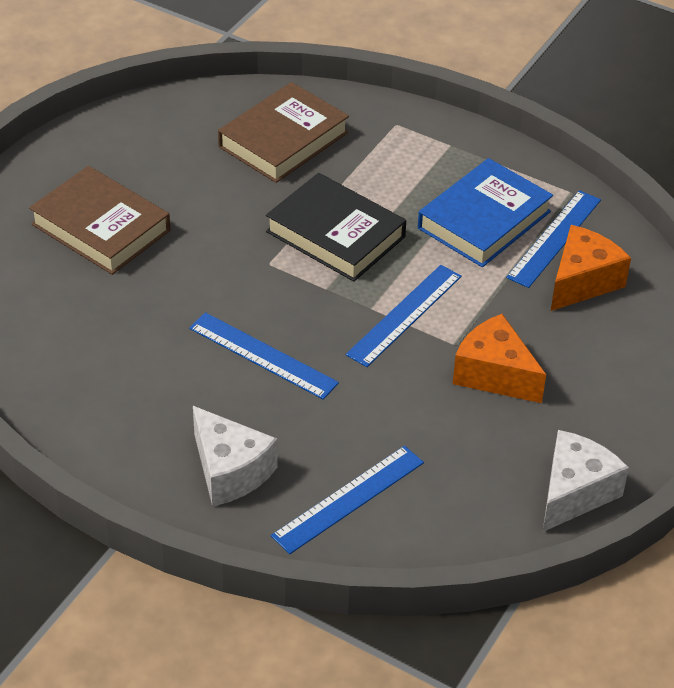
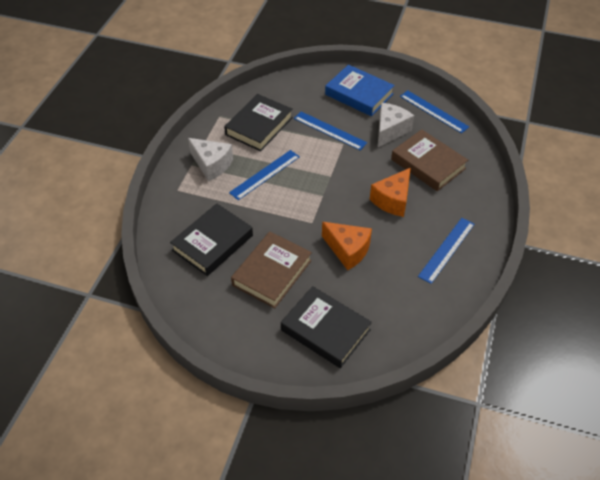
black book: 1 -> 3

